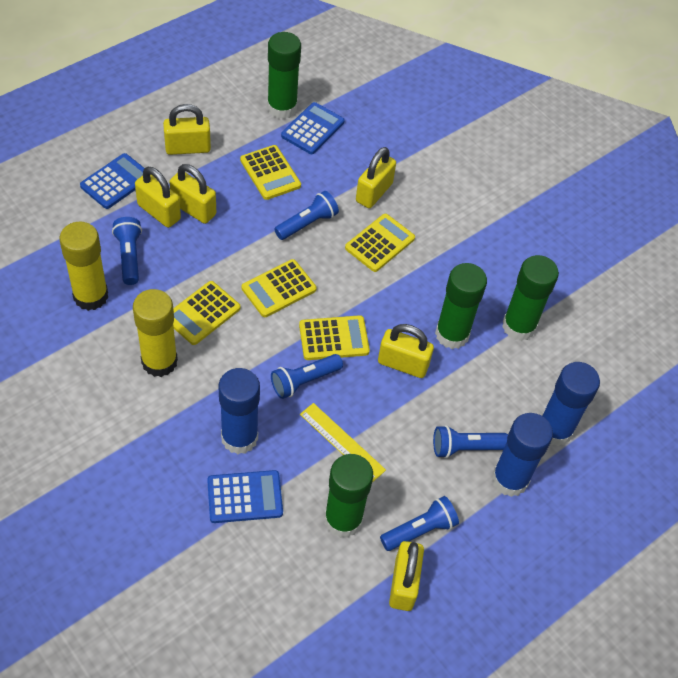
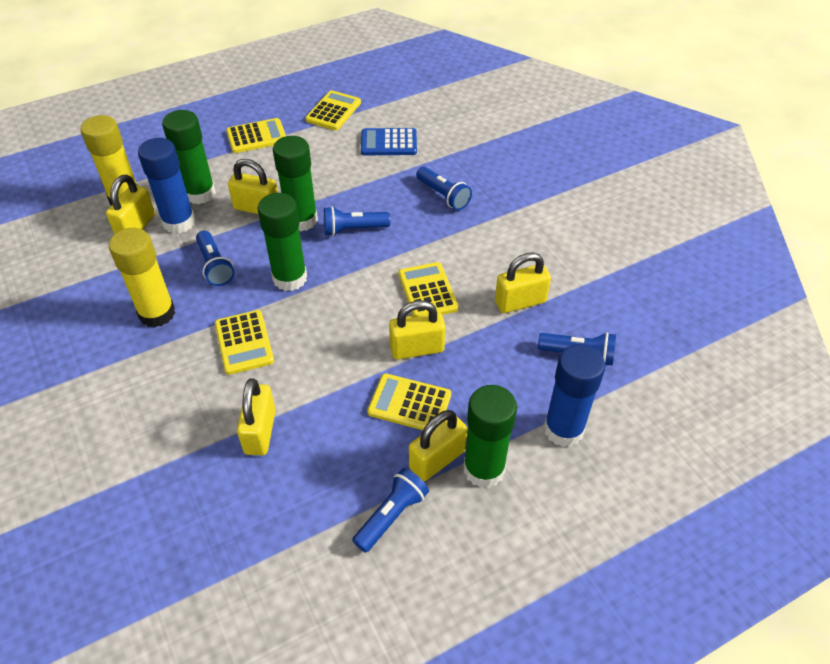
blue calculator: 3 -> 1
blue glue stick: 3 -> 2
yellow ruler: 1 -> 0

